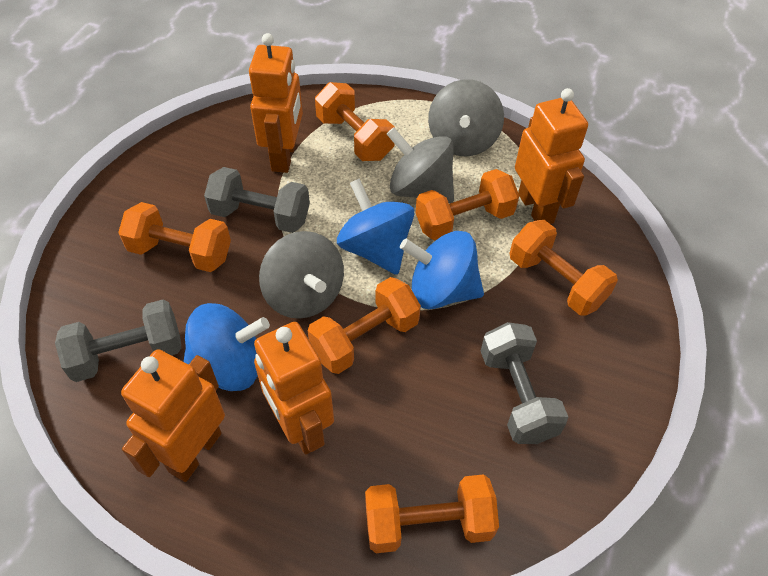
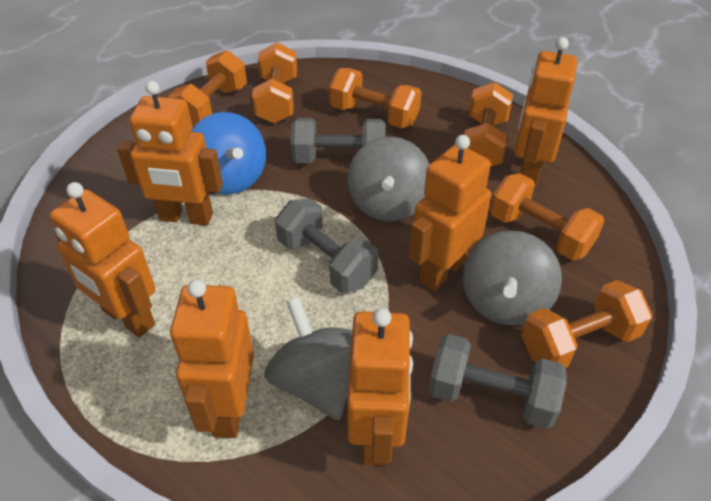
blue spinning top: 3 -> 1
orange robot: 4 -> 6

